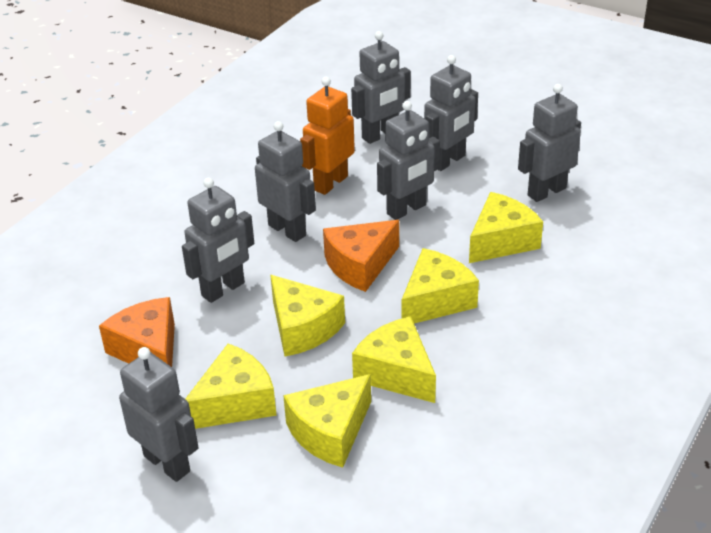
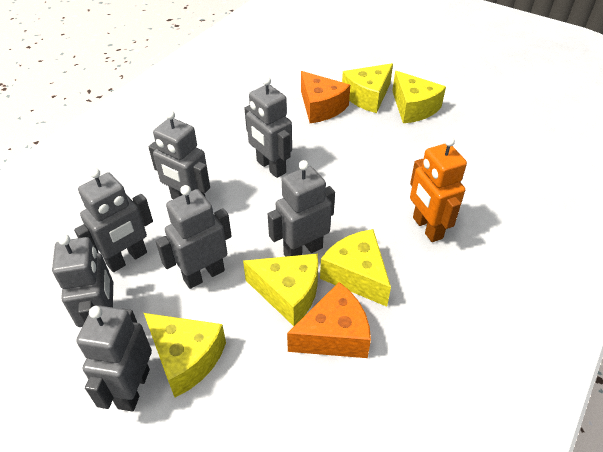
yellow cheese: 6 -> 5

